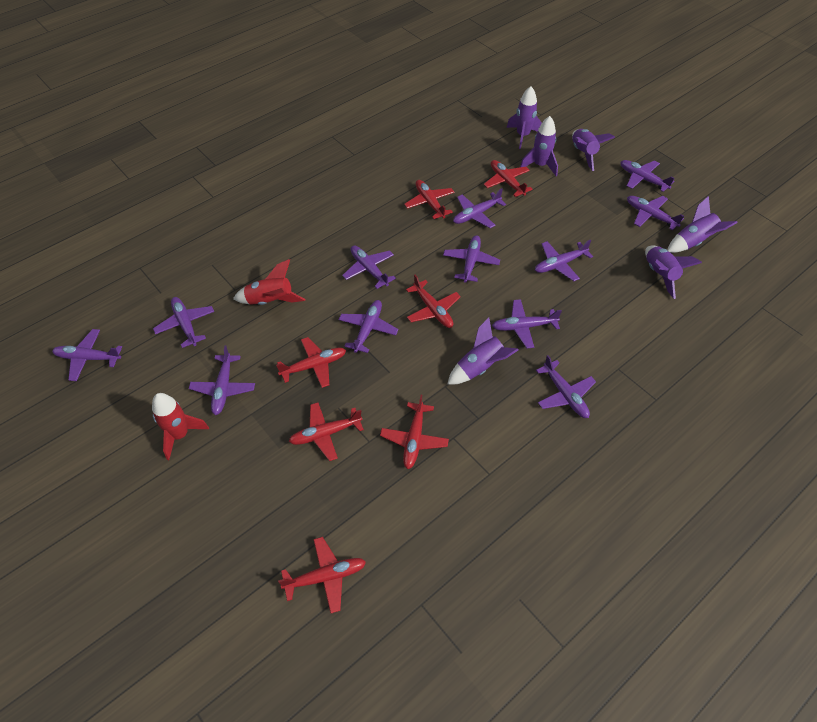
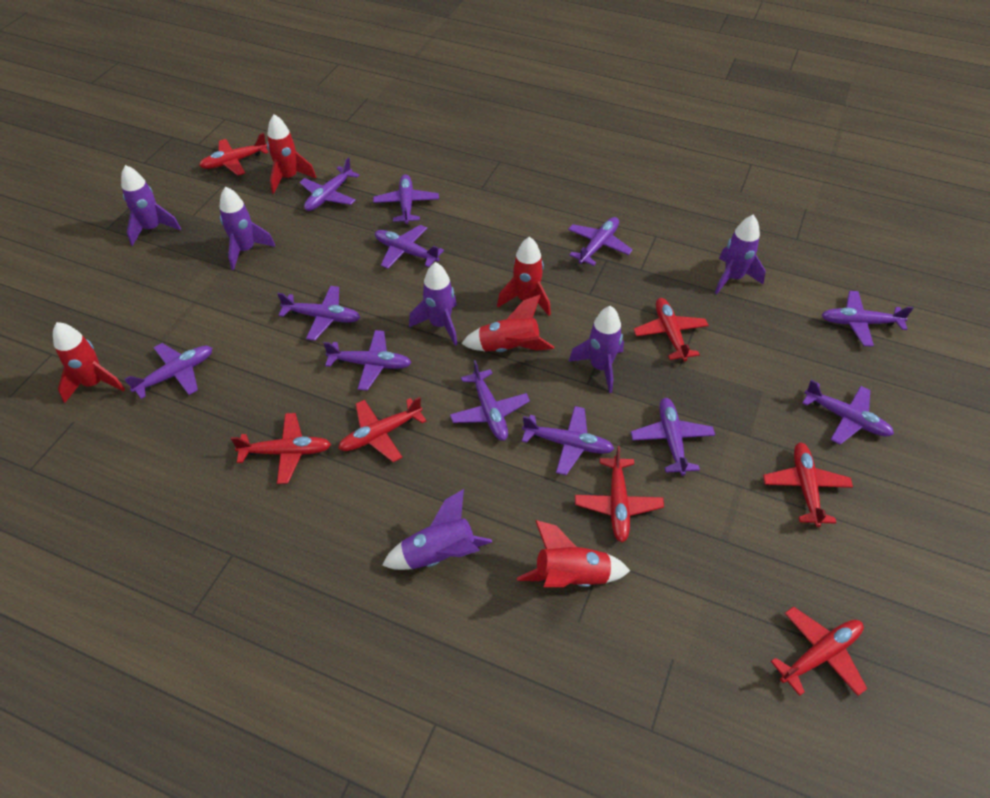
red rocket: 2 -> 5

